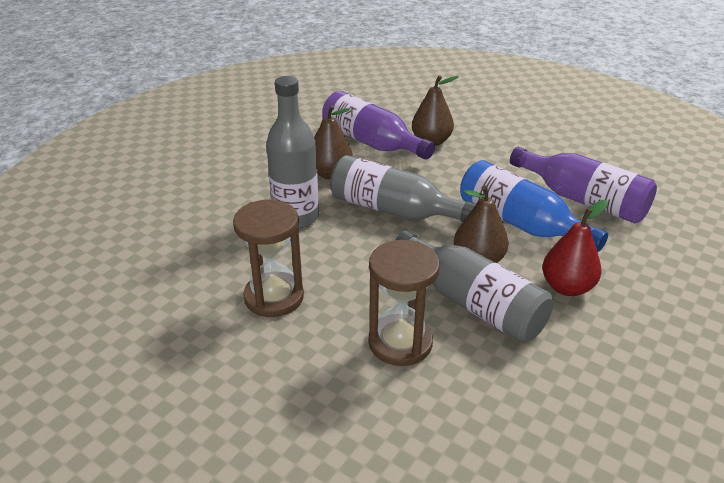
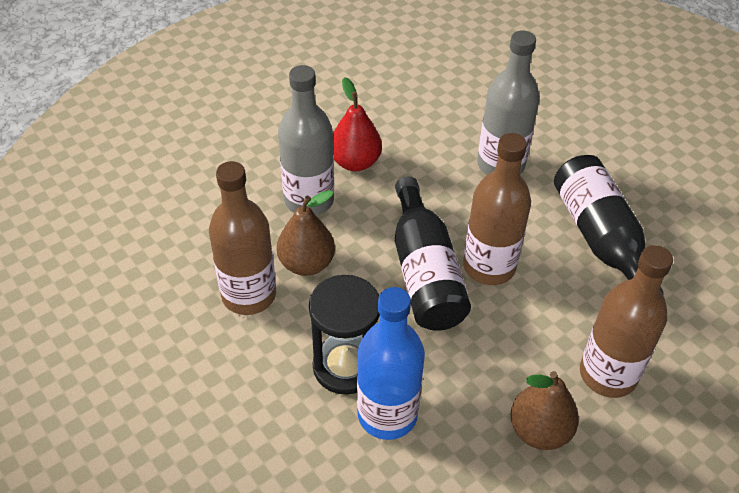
black bottle: 0 -> 2
black hourglass: 0 -> 1
brown bottle: 0 -> 3
brown hourglass: 2 -> 0
brown pear: 3 -> 2
grey bottle: 3 -> 2
purple bottle: 2 -> 0

